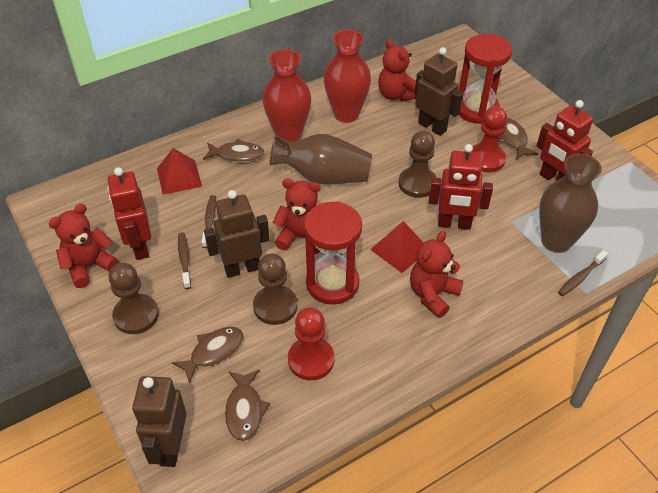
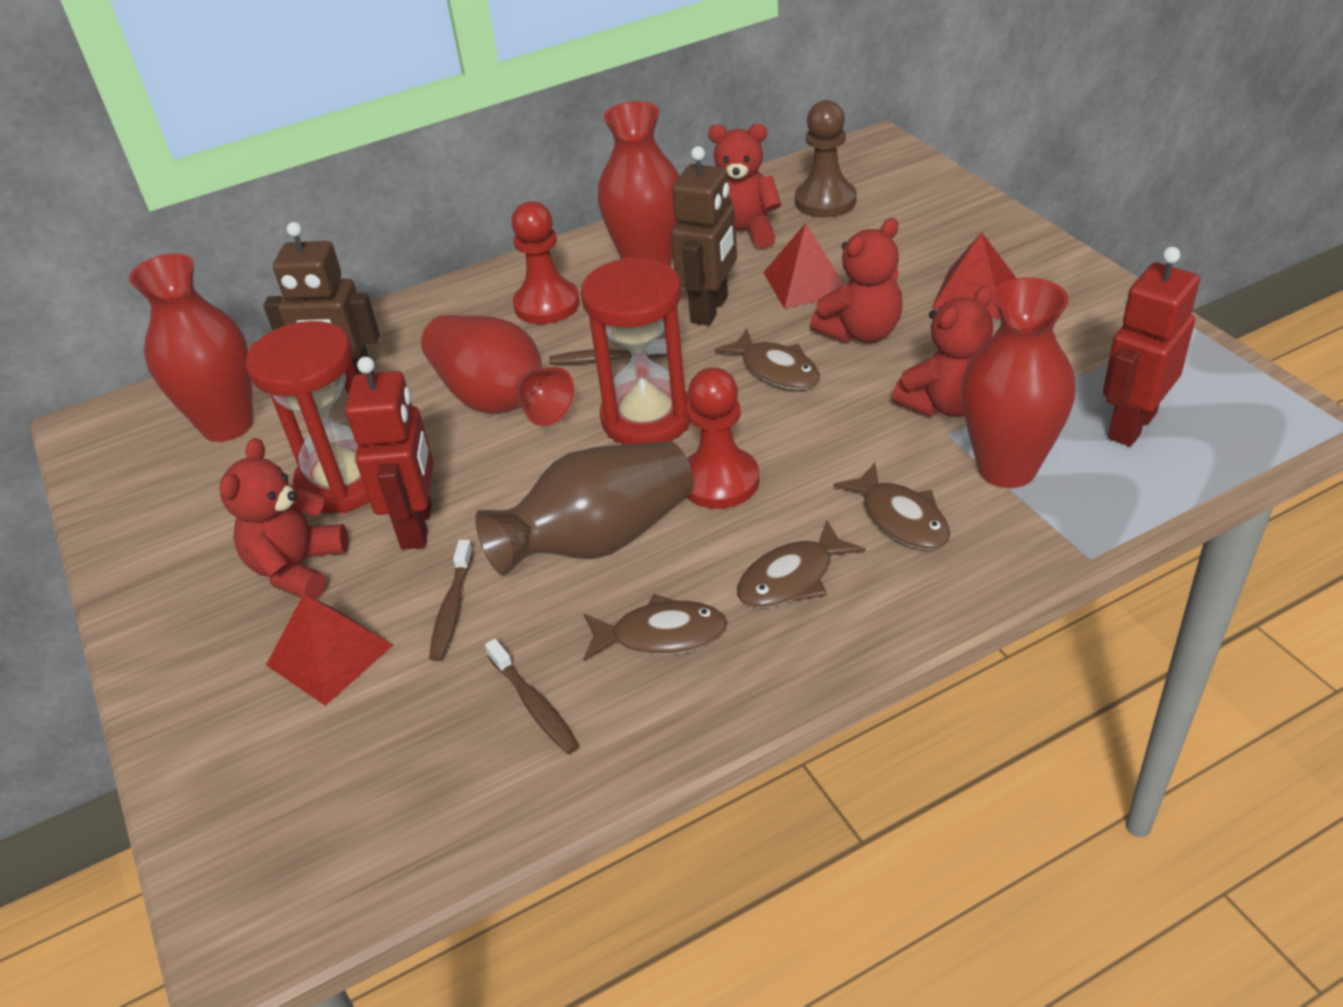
brown pawn: 3 -> 1
brown robot: 3 -> 2
brown vase: 2 -> 1
red pyramid: 2 -> 3
red robot: 3 -> 2
red vase: 2 -> 4

